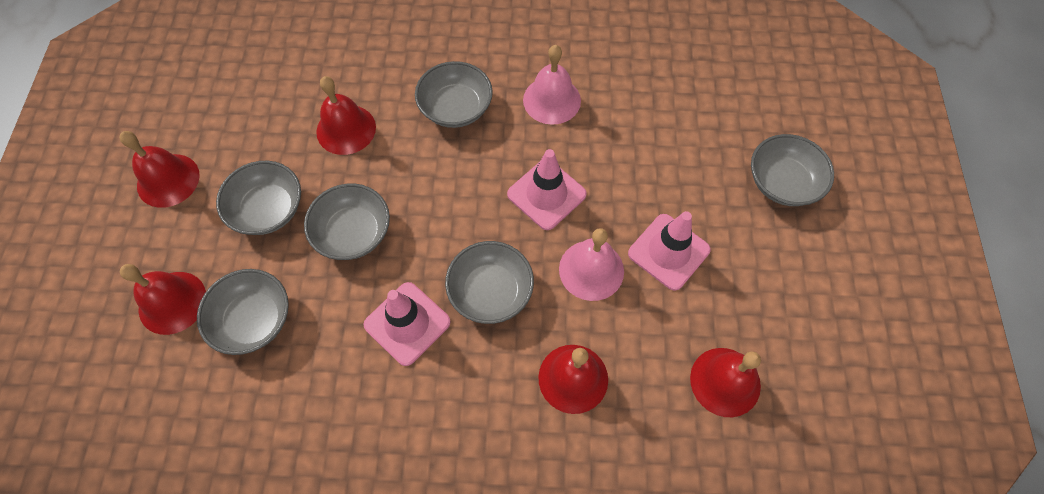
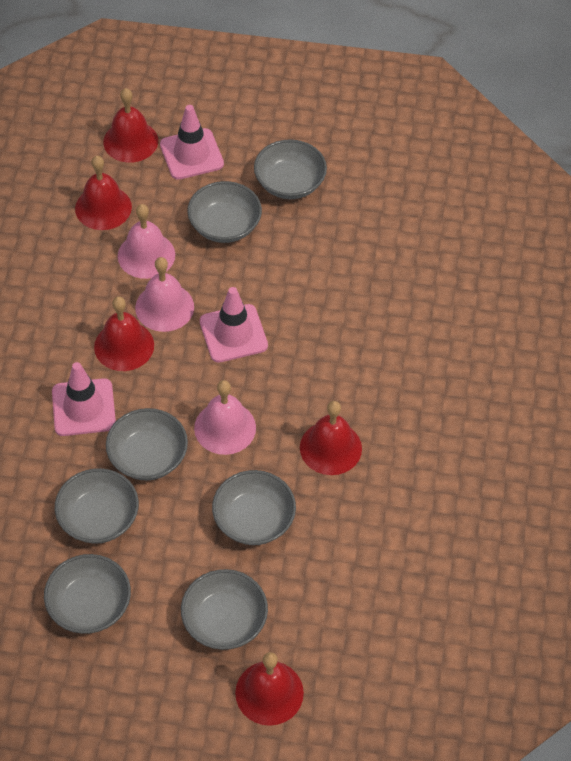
grey bowl: 6 -> 7
pink bell: 2 -> 3

